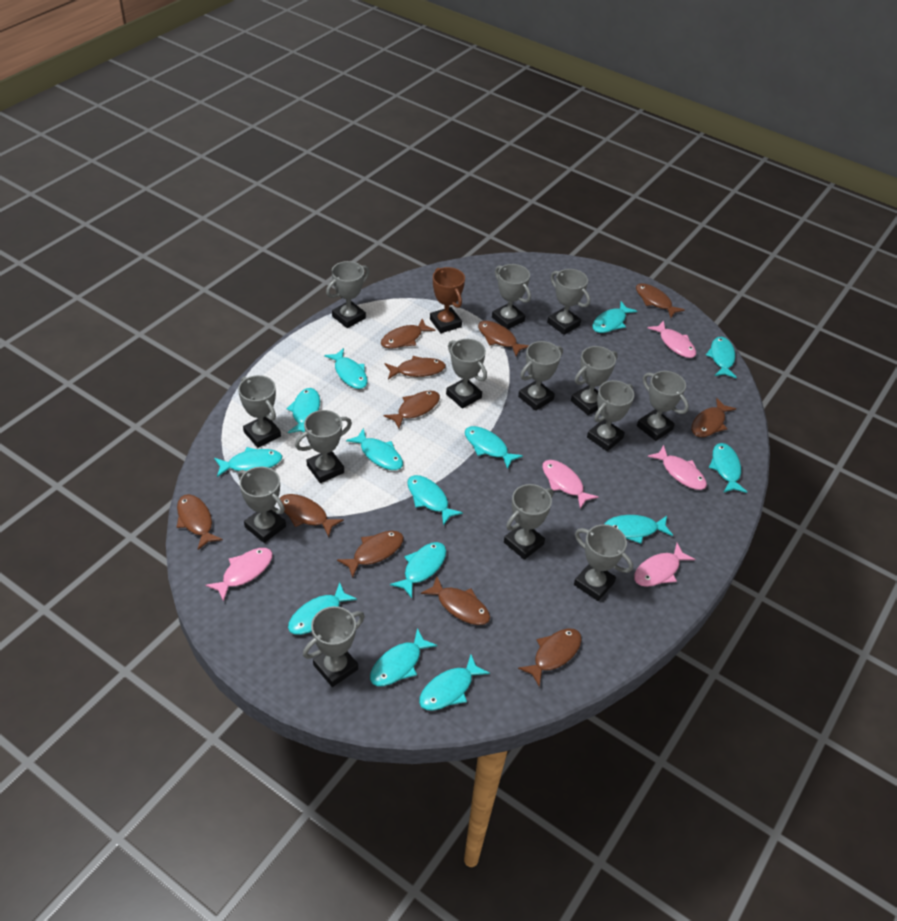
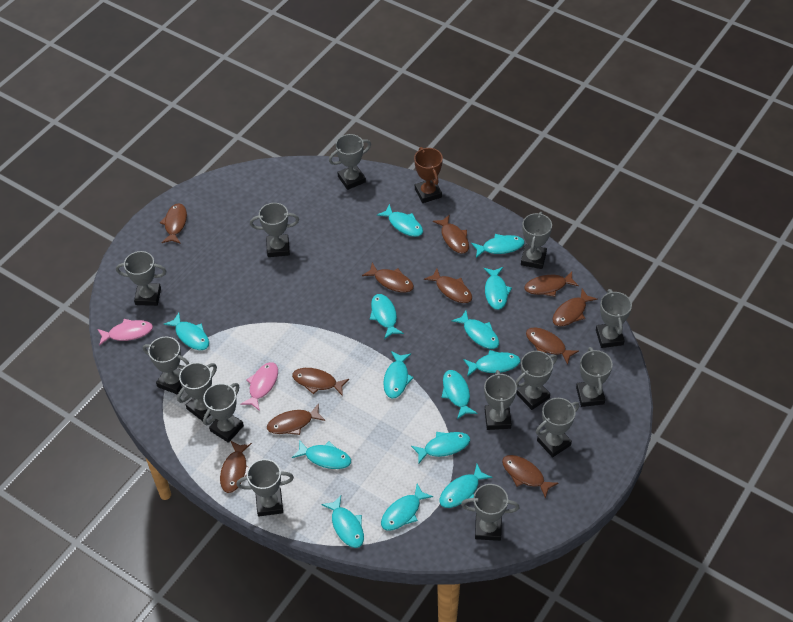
pink fish: 5 -> 2

